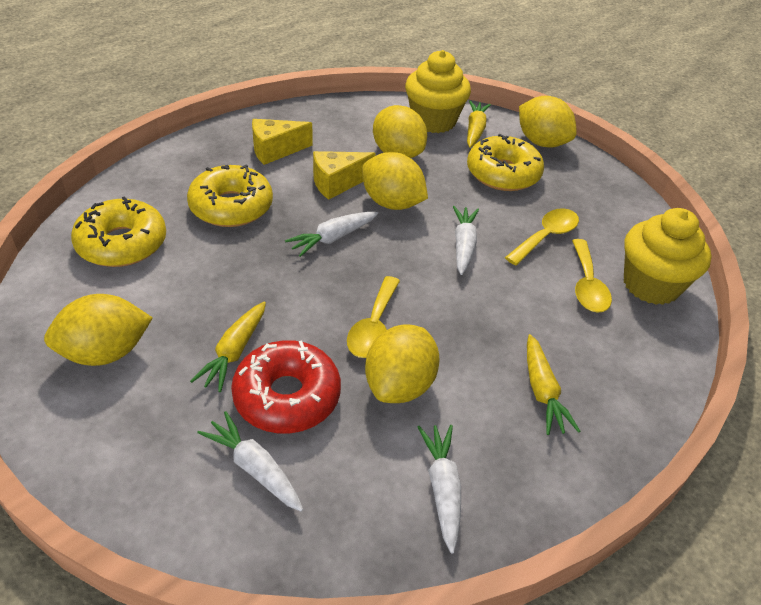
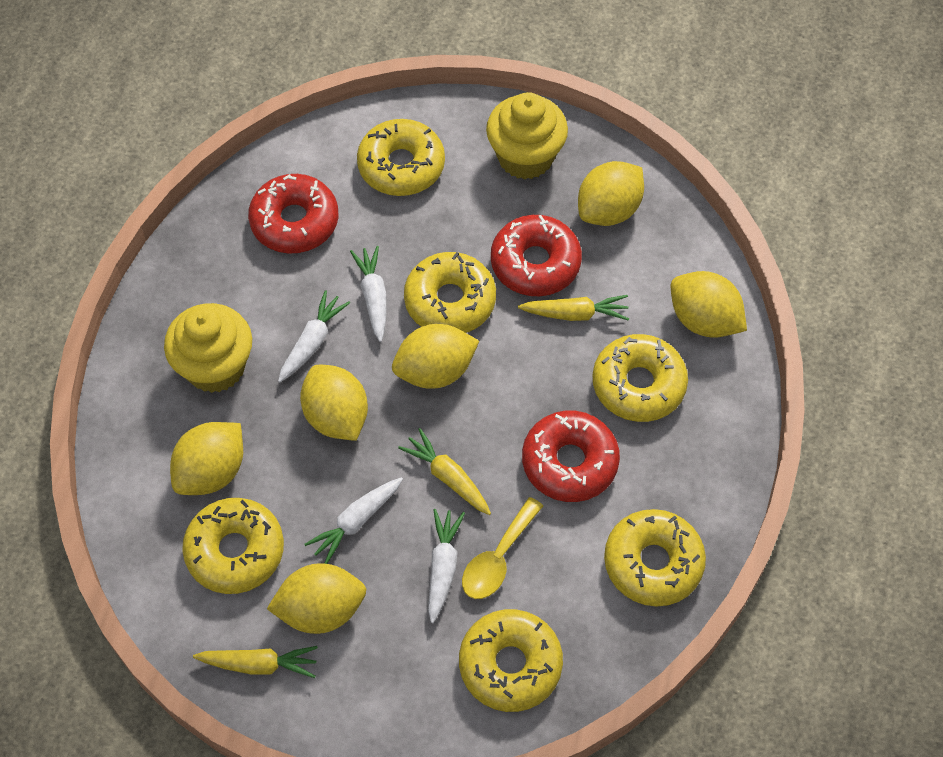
red donut: 1 -> 3
yellow cheese: 2 -> 0
yellow donut: 3 -> 6
yellow lemon: 5 -> 6
yellow spoon: 3 -> 1

